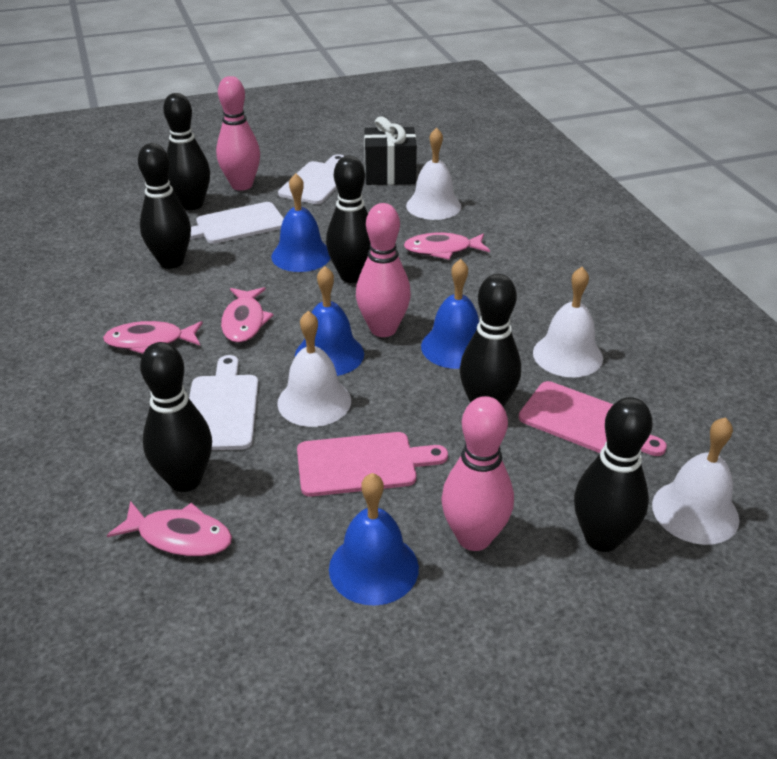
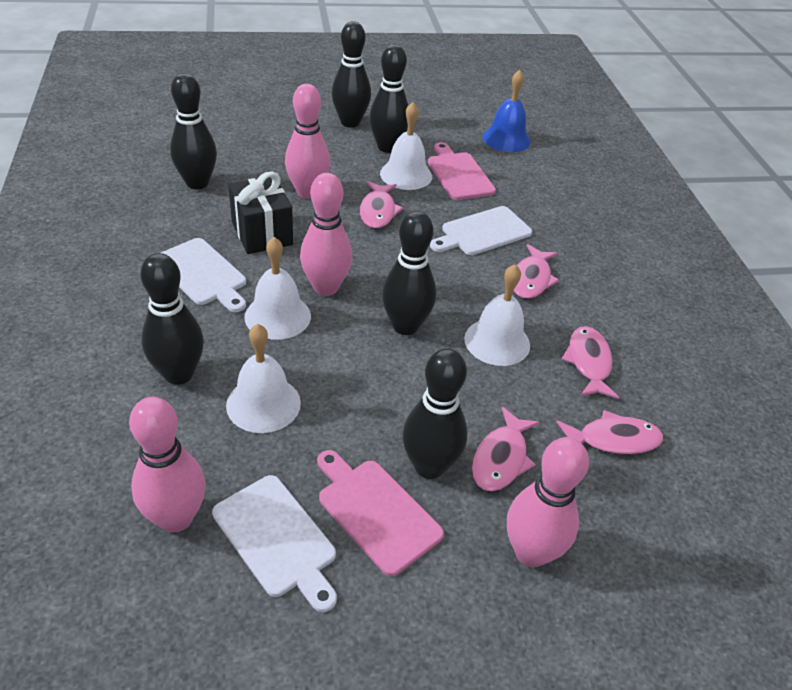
blue bell: 4 -> 1
pink bowling pin: 3 -> 4
pink fish: 4 -> 5

